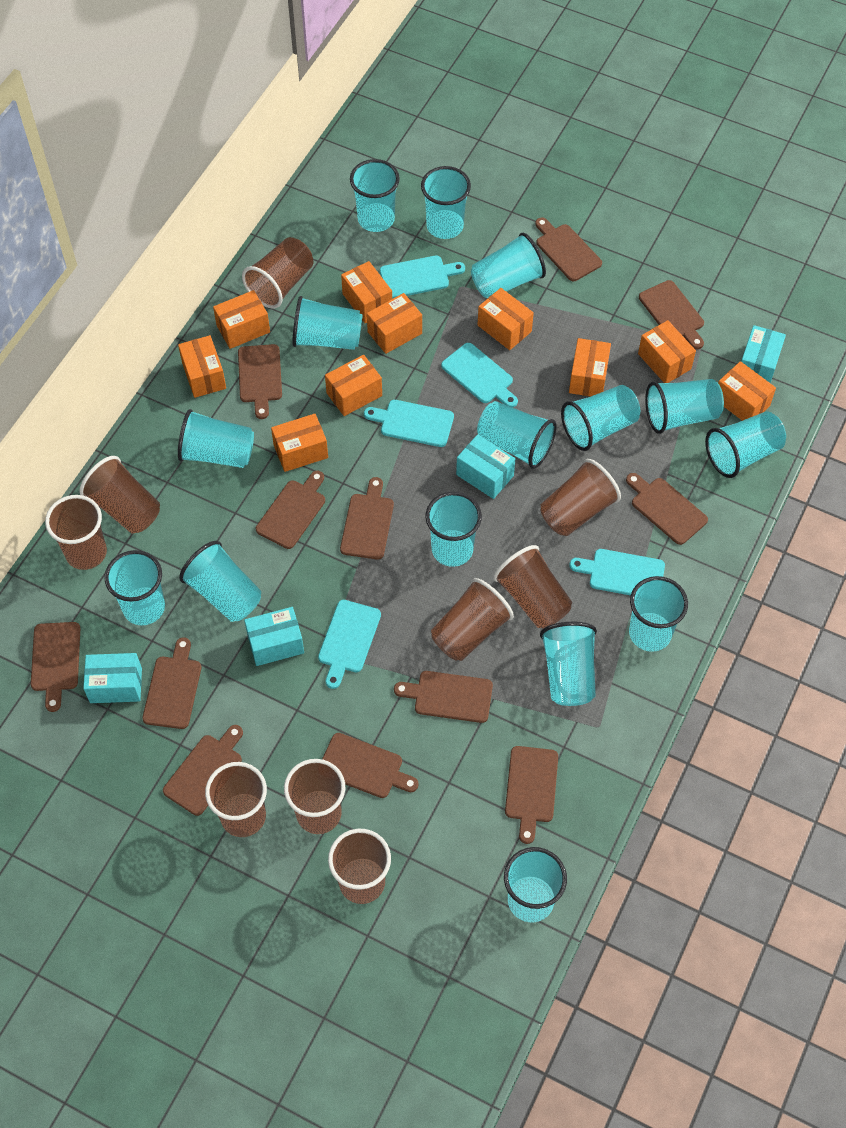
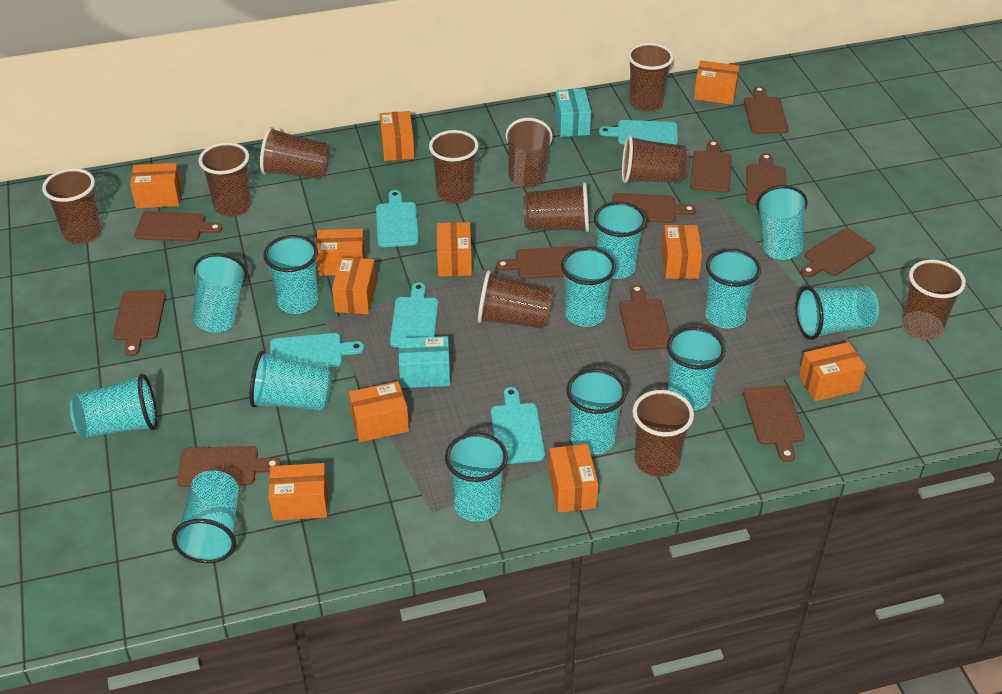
brown cup: 9 -> 11
brown cutting board: 12 -> 11
orange box: 10 -> 11
turquoise box: 4 -> 2
turquoise cup: 15 -> 13

